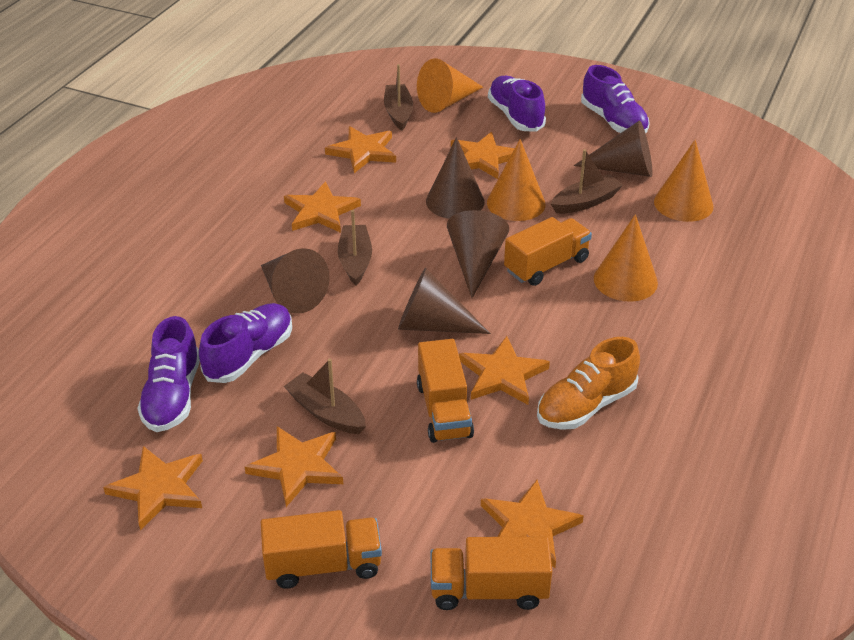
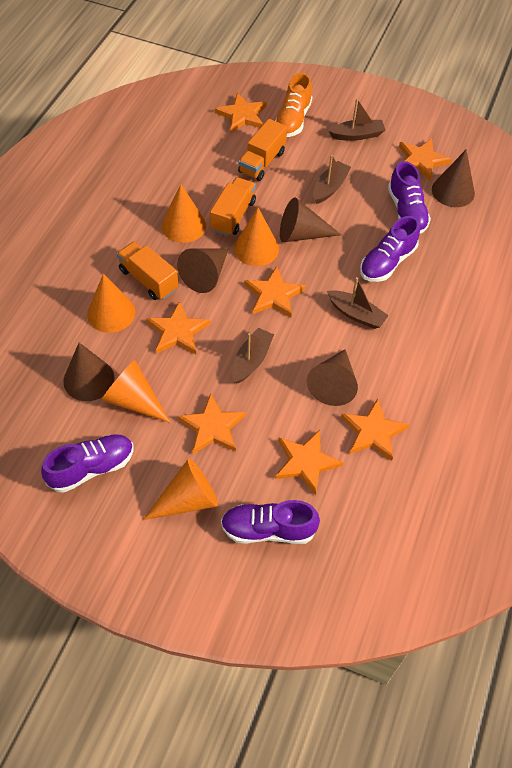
orange cone: 4 -> 5
orange truck: 4 -> 3

